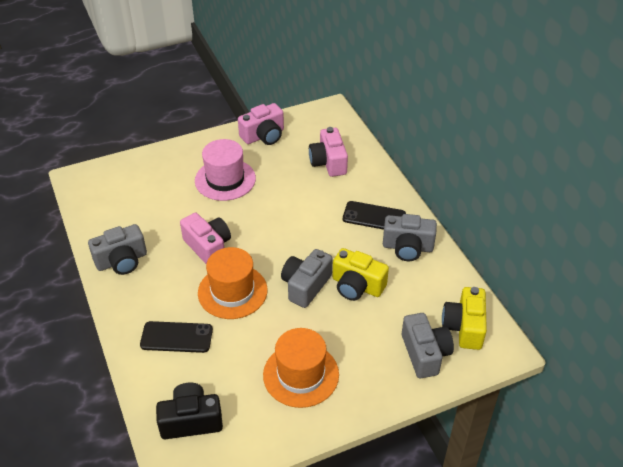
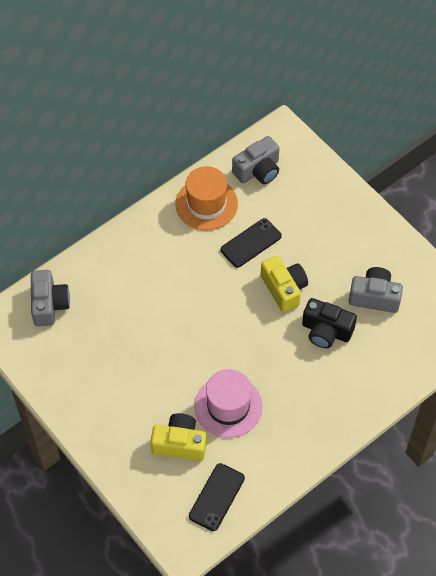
grey camera: 4 -> 3
orange hat: 2 -> 1
pink camera: 3 -> 0

